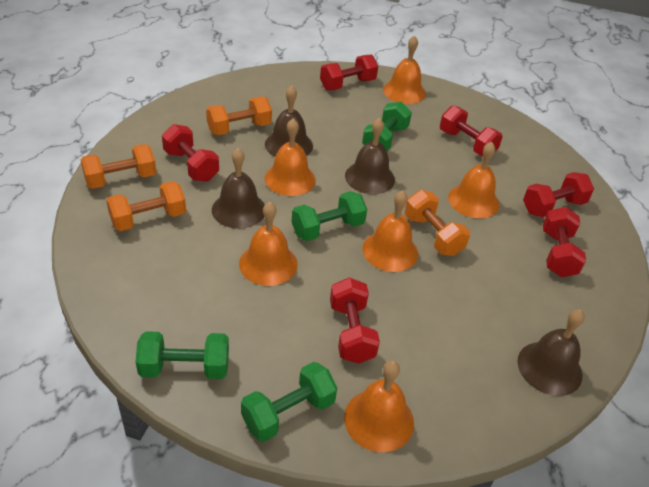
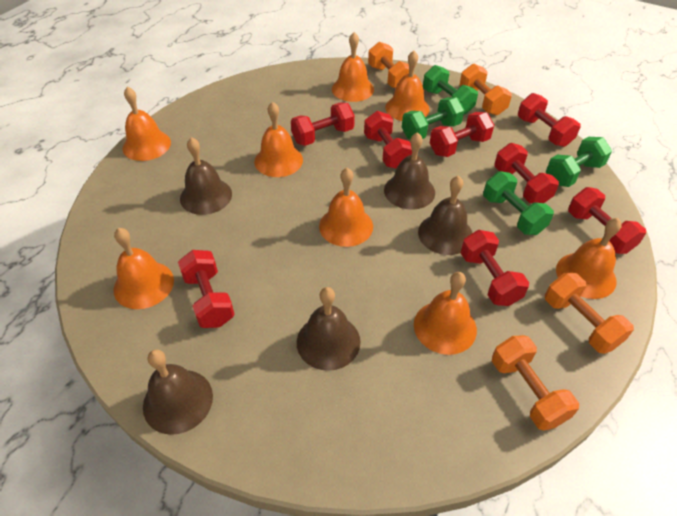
brown bell: 4 -> 5
orange bell: 6 -> 8
red dumbbell: 6 -> 8

